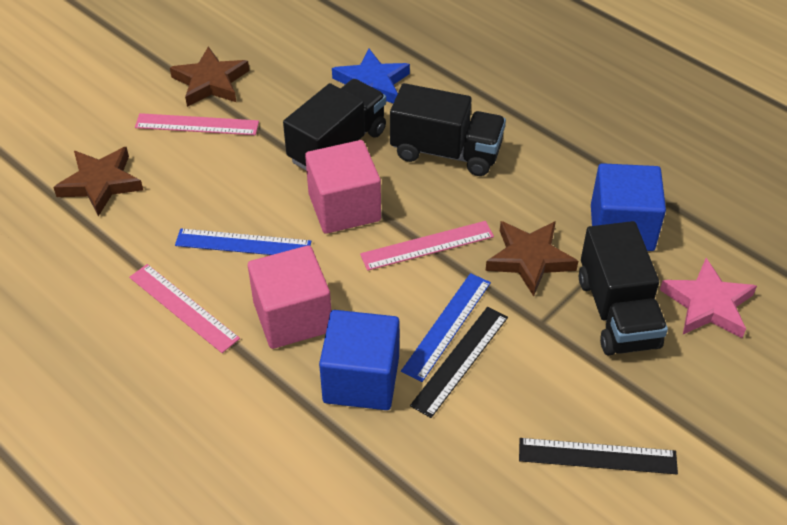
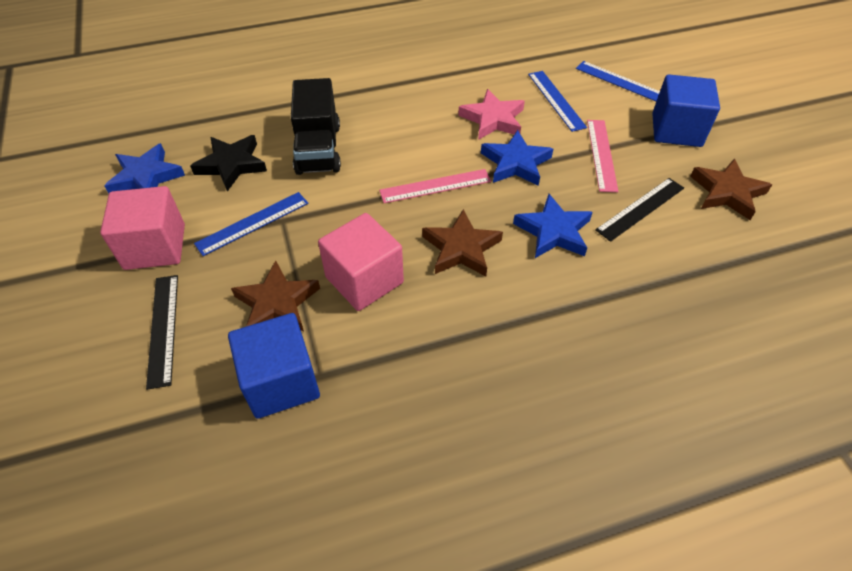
black star: 0 -> 1
black truck: 3 -> 1
blue ruler: 2 -> 3
blue star: 1 -> 3
pink ruler: 3 -> 2

